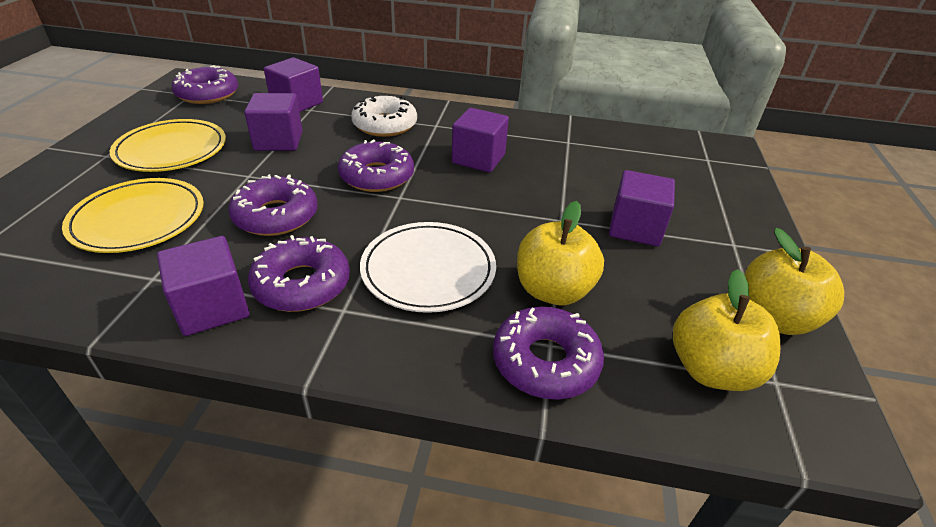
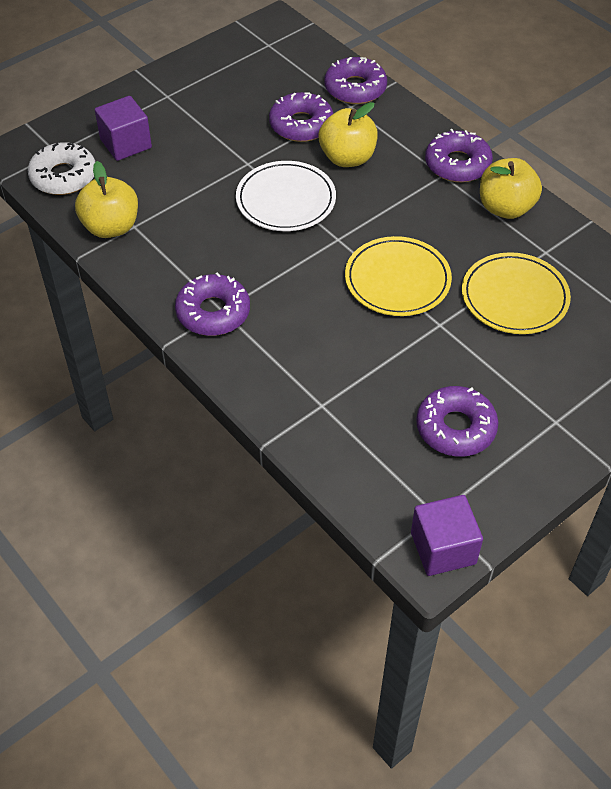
purple cube: 5 -> 2

